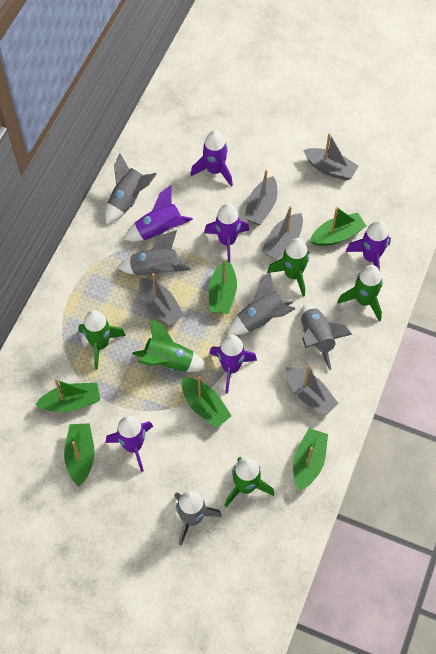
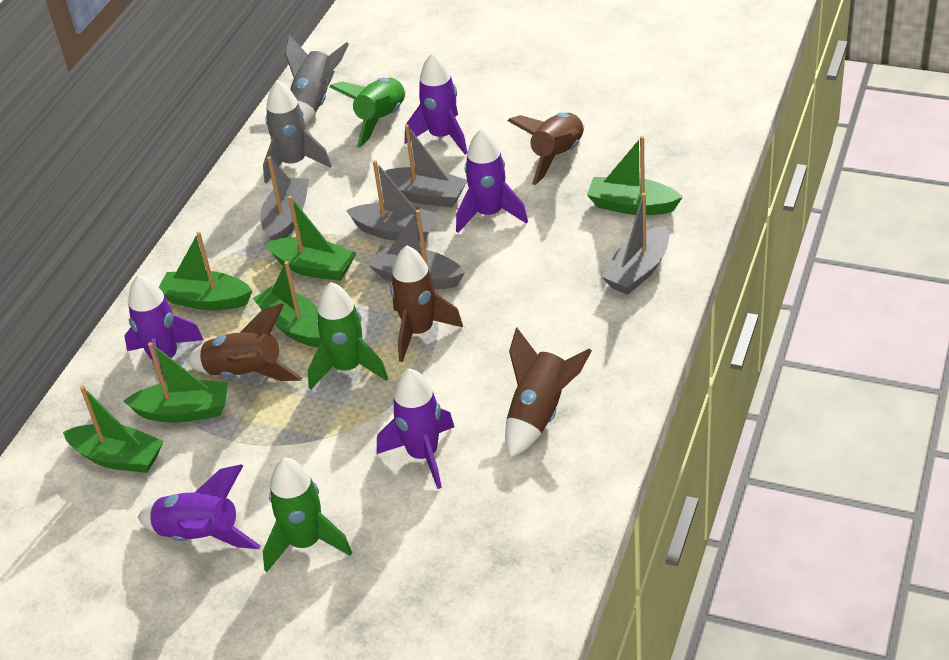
brown rocket: 0 -> 4
green rocket: 5 -> 3
grey rocket: 5 -> 2
purple rocket: 6 -> 5

